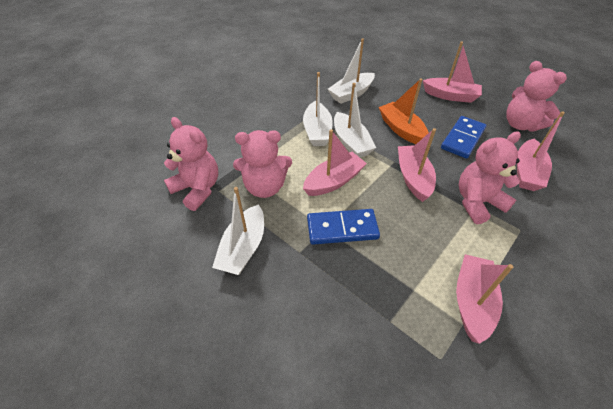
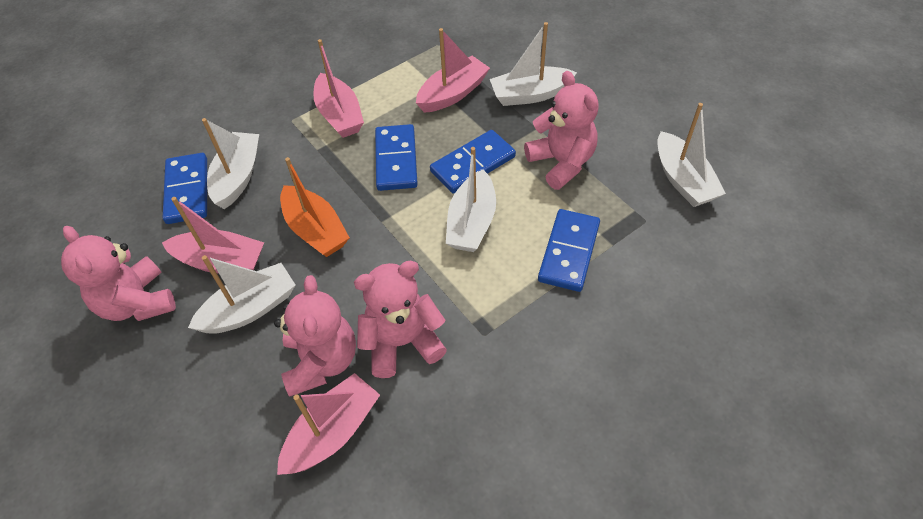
blue domino: 2 -> 4
pink boat: 5 -> 4
white boat: 4 -> 5

